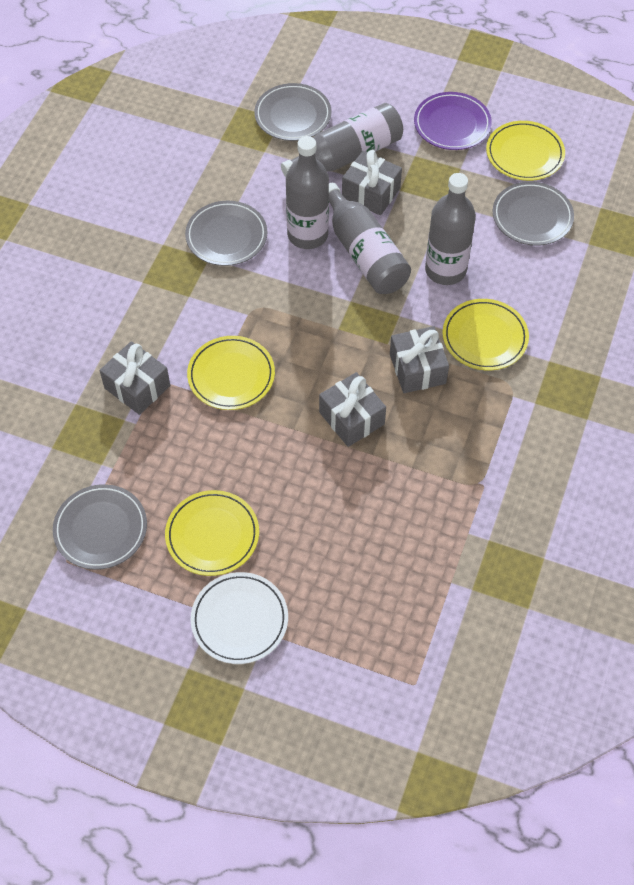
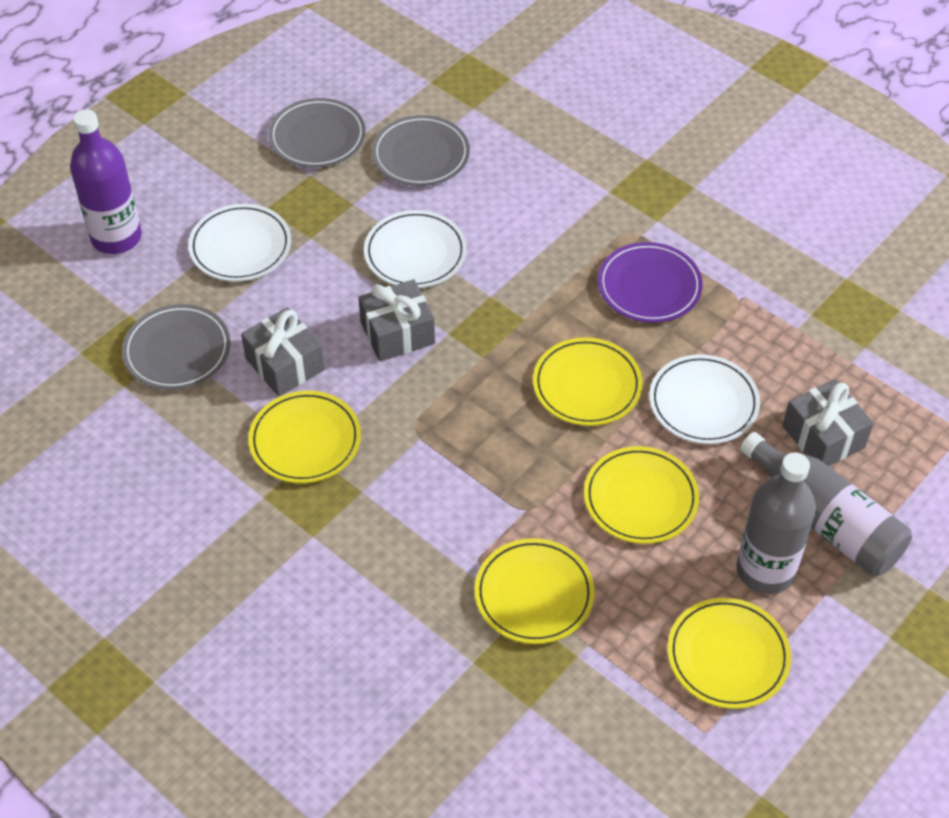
grey bottle: 4 -> 2
grey gift: 4 -> 3
grey plate: 4 -> 3
purple bottle: 0 -> 1
white plate: 1 -> 3
yellow plate: 4 -> 5

